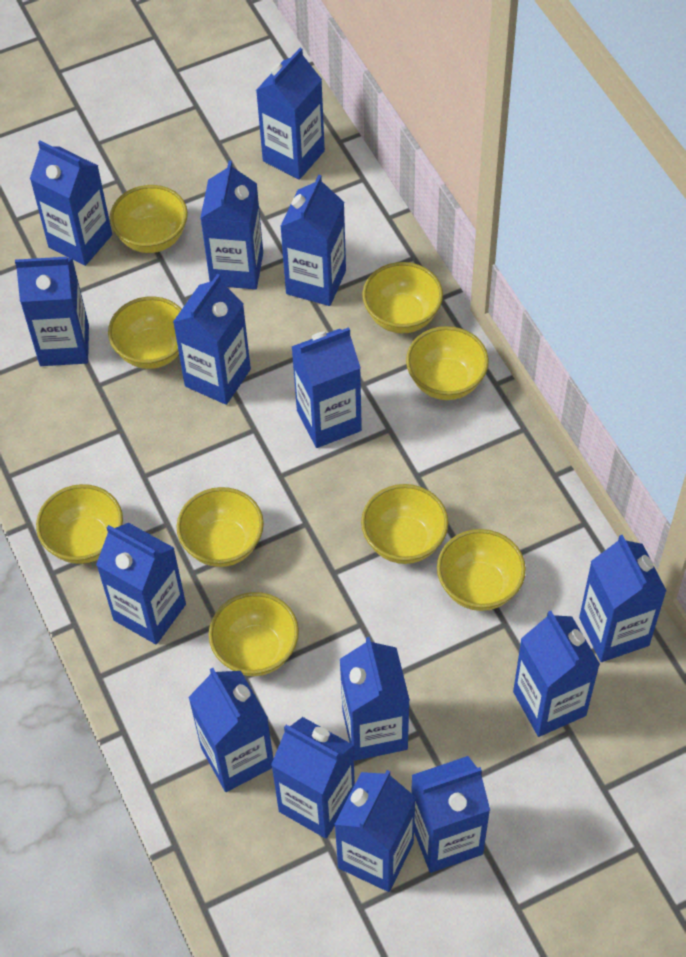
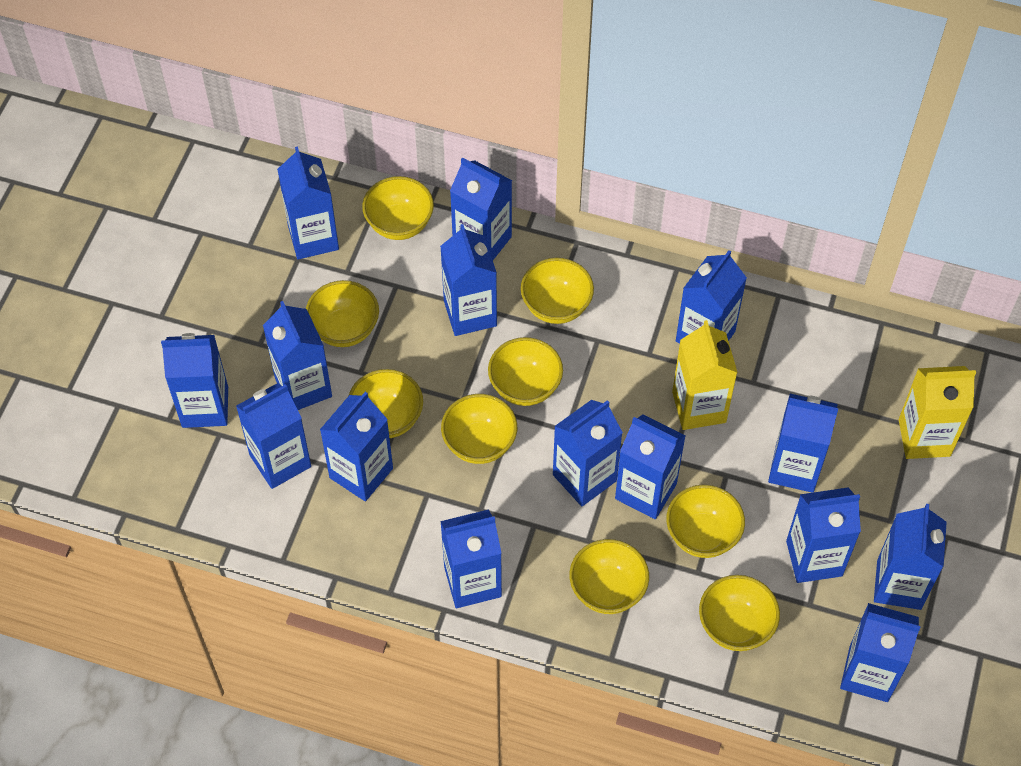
yellow carton: 0 -> 2

